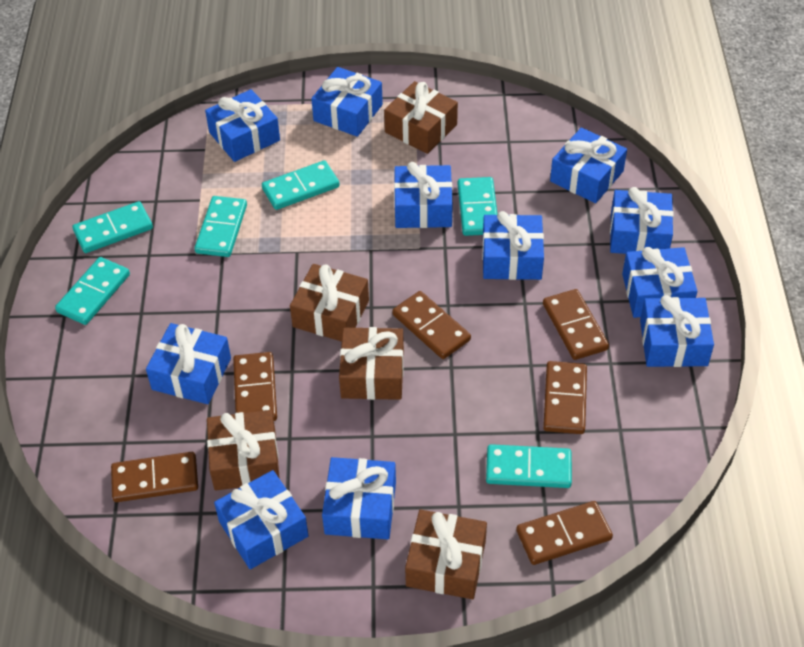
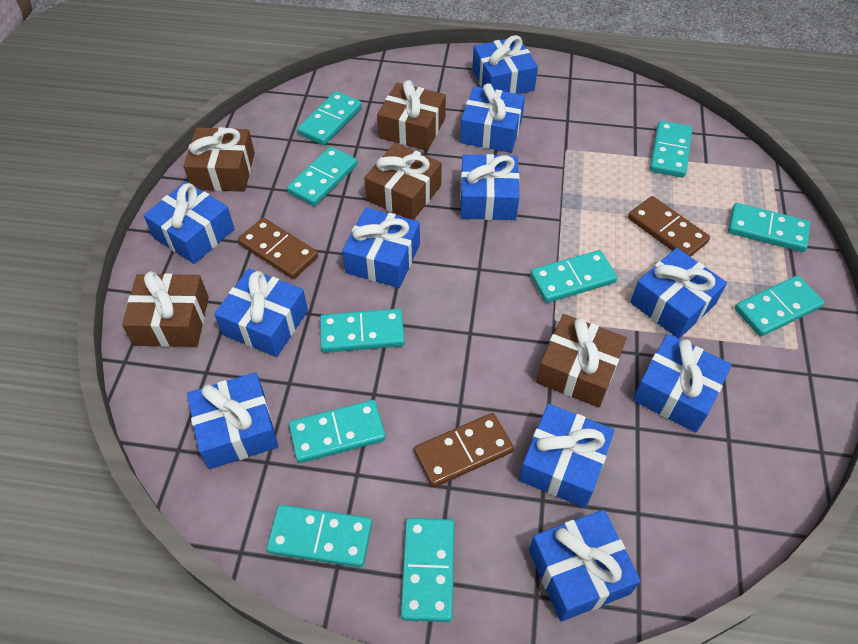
brown domino: 6 -> 3
turquoise domino: 6 -> 10

